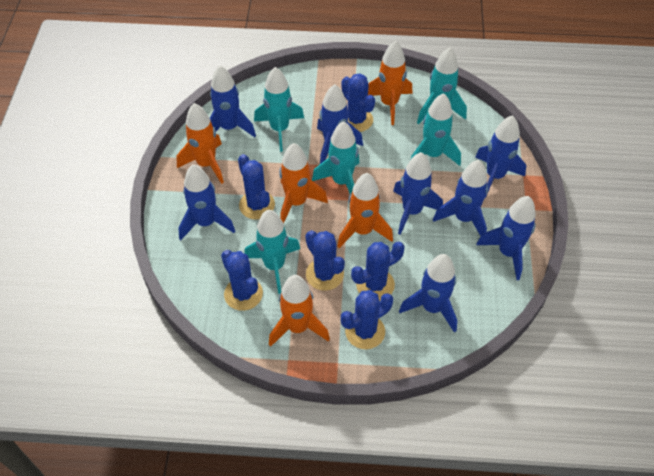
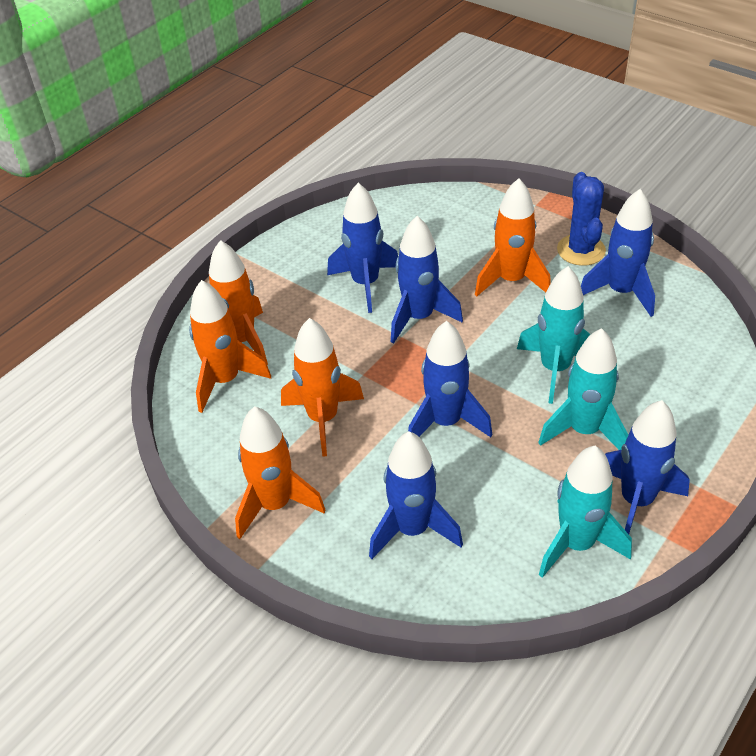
blue cactus: 6 -> 1
blue rocket: 8 -> 6
turquoise rocket: 5 -> 3

